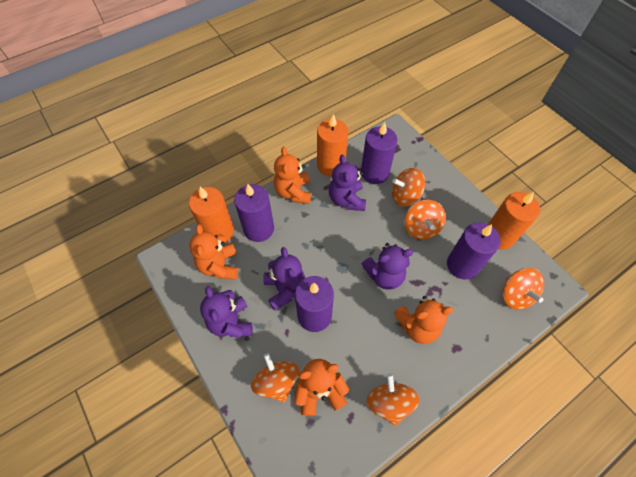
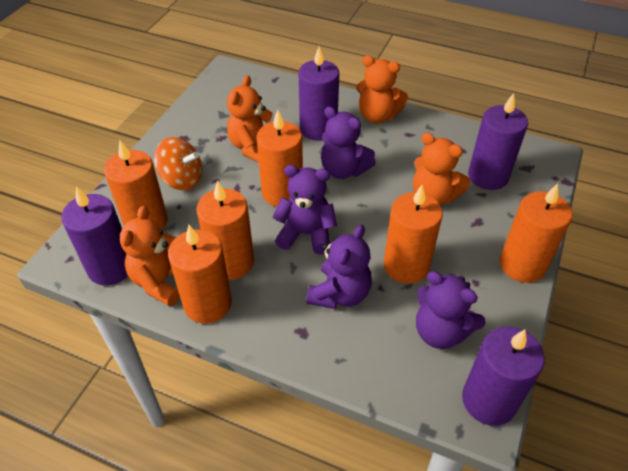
orange candle: 3 -> 6
orange spinning top: 5 -> 1

